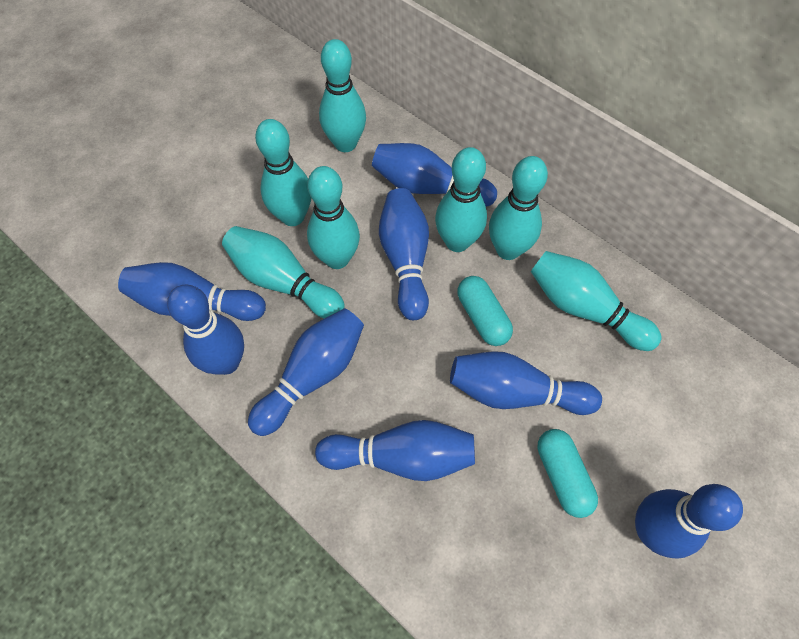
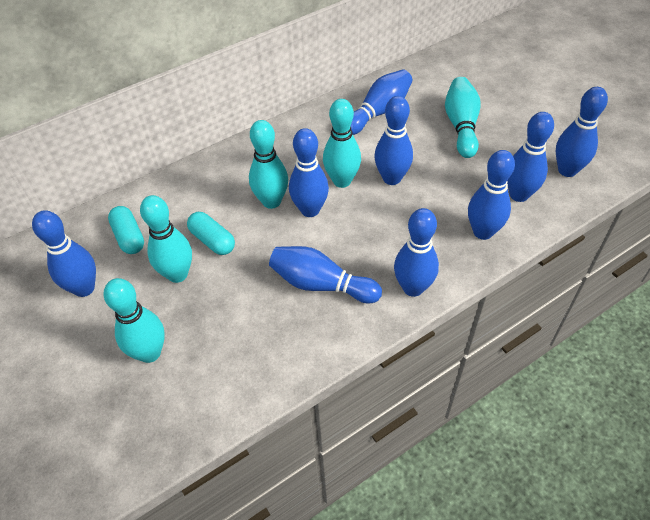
blue bowling pin: 8 -> 9
turquoise bowling pin: 7 -> 5

